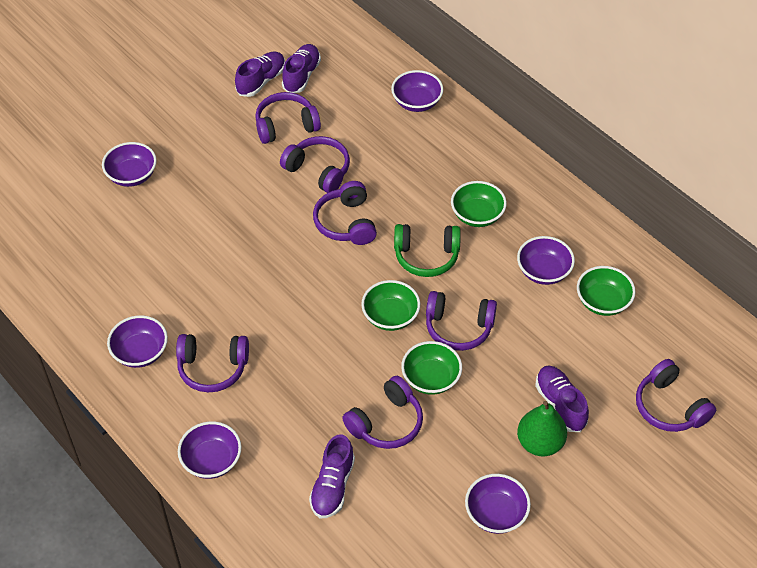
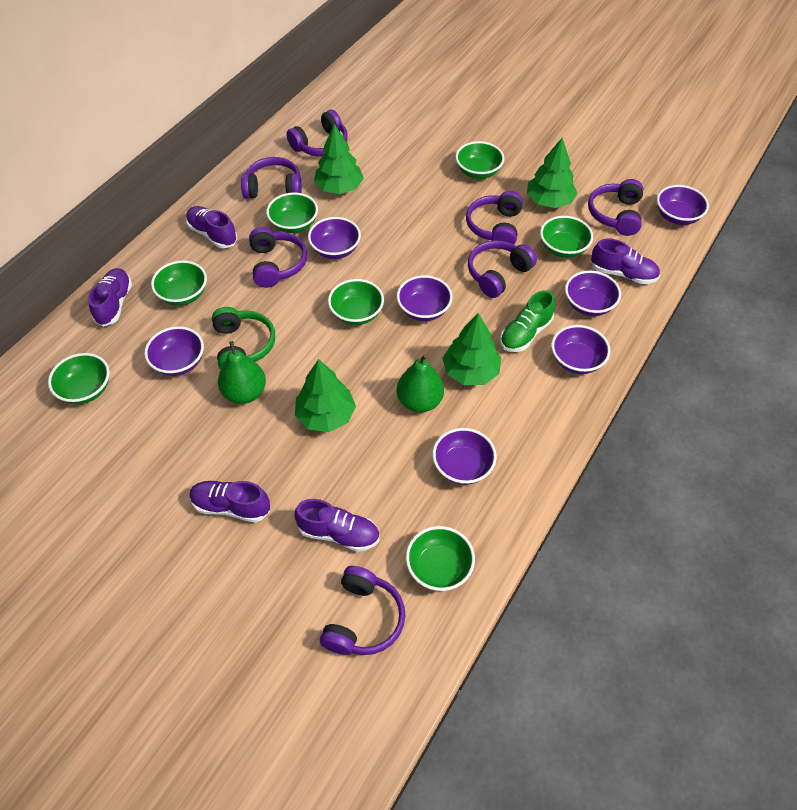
green bowl: 4 -> 7
green pear: 1 -> 2
green shoe: 0 -> 1
green tree: 0 -> 4
purple bowl: 6 -> 7
purple shoe: 4 -> 5

